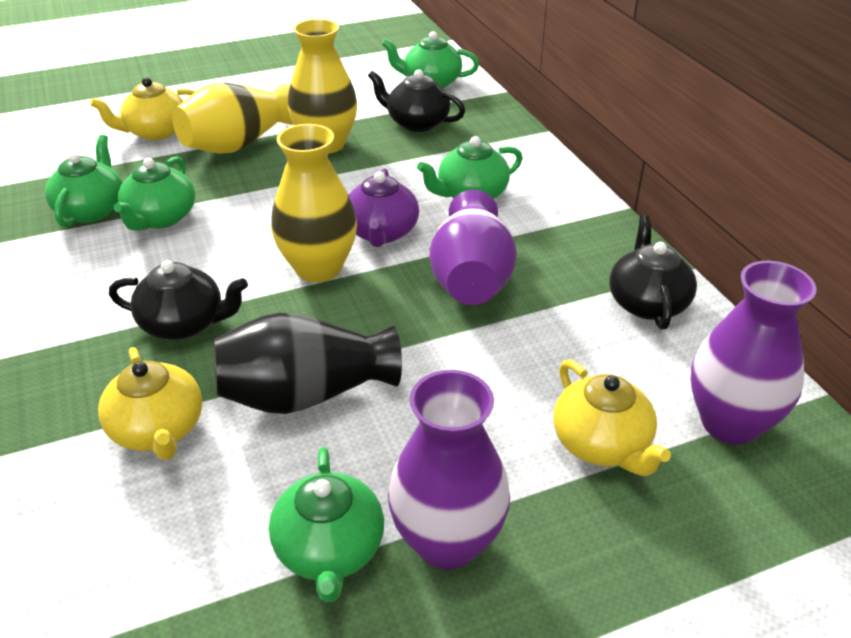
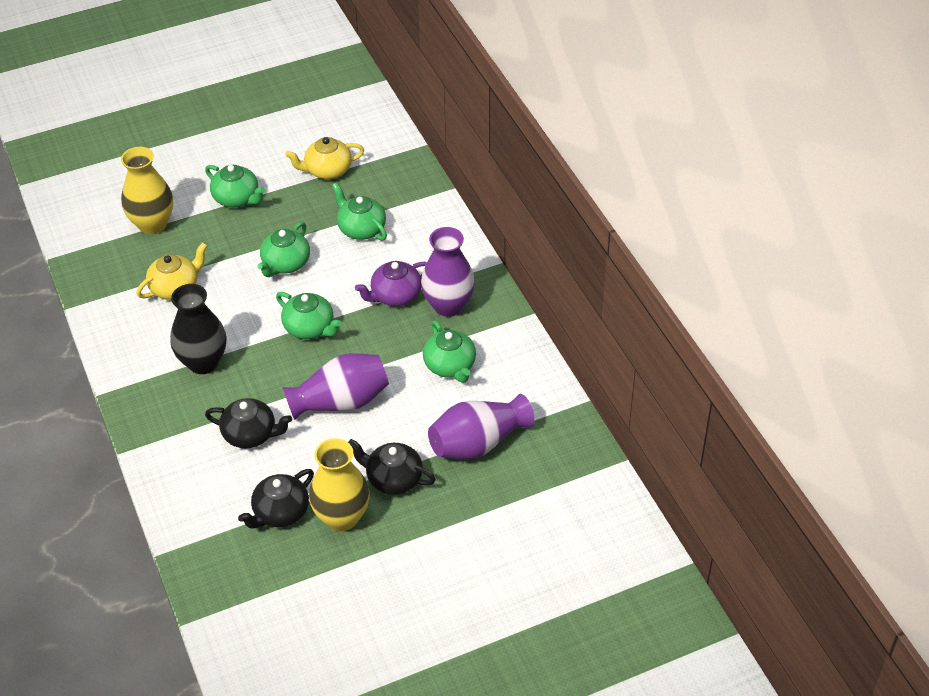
yellow teapot: 3 -> 2
yellow vase: 3 -> 2

